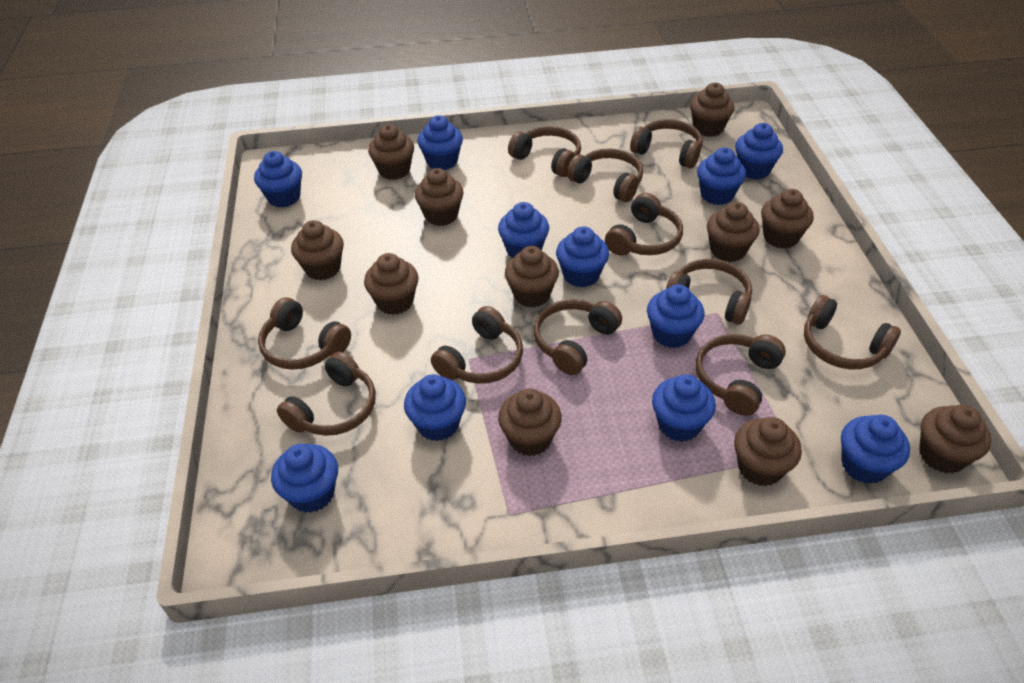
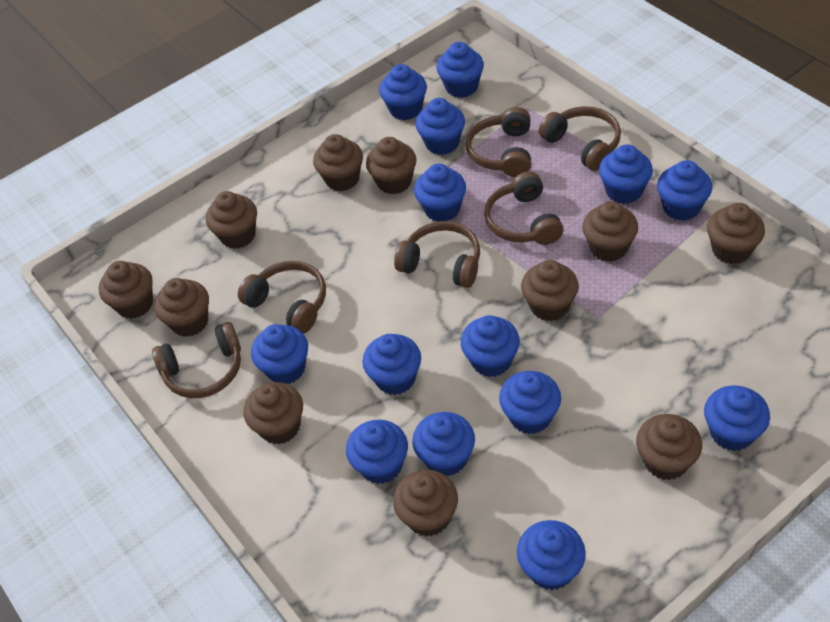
blue cupcake: 11 -> 14
brown headphones: 11 -> 6

